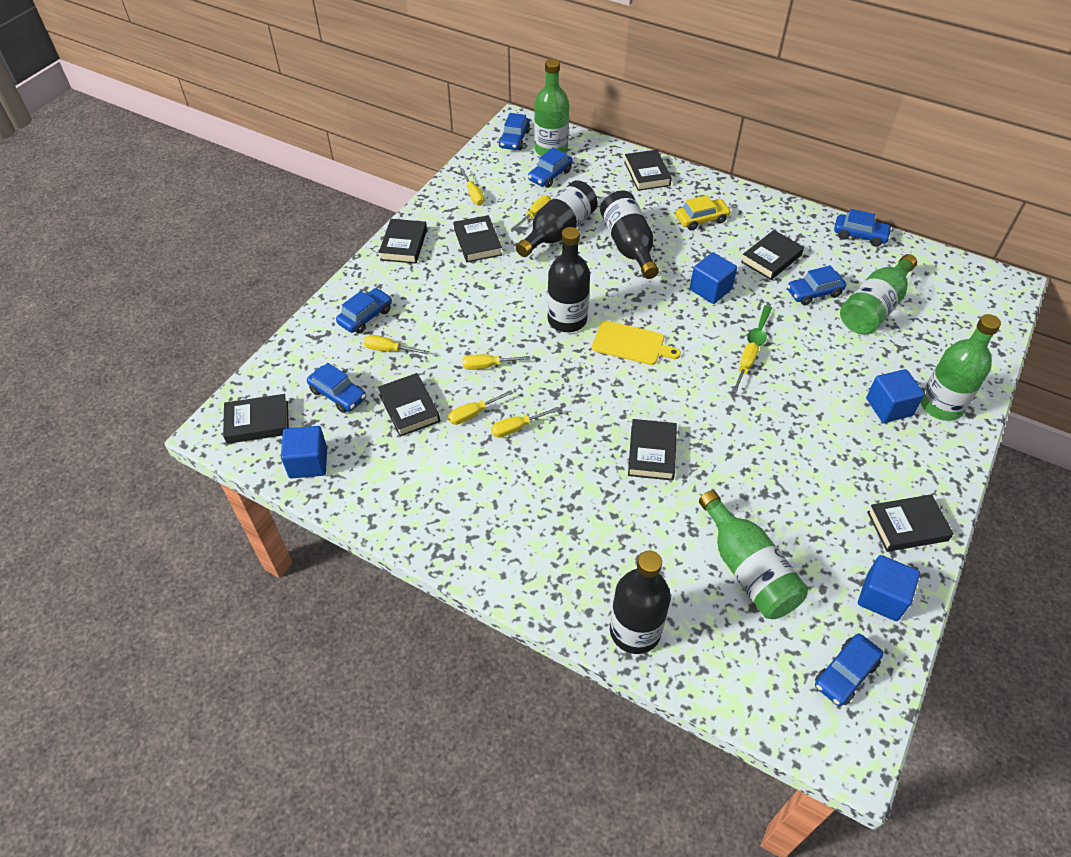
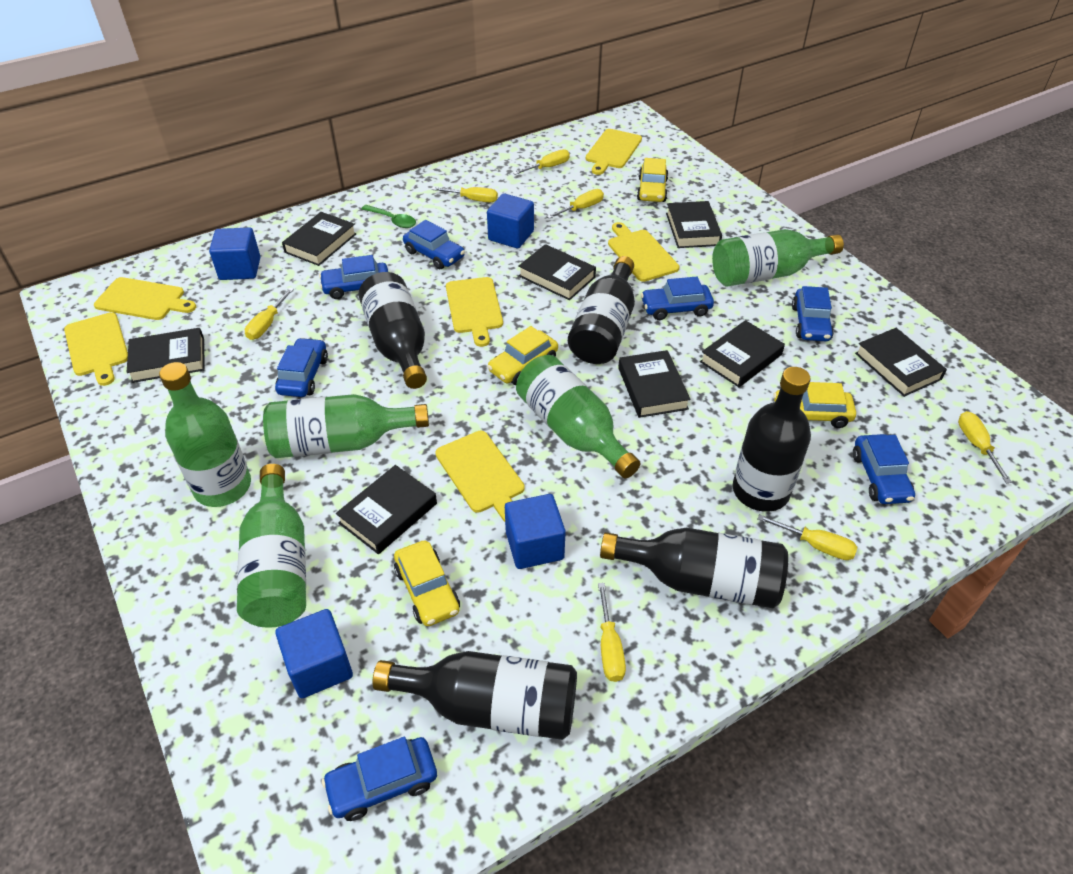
black bottle: 4 -> 5
green bottle: 4 -> 5
yellow car: 1 -> 4
yellow cutting board: 1 -> 6

